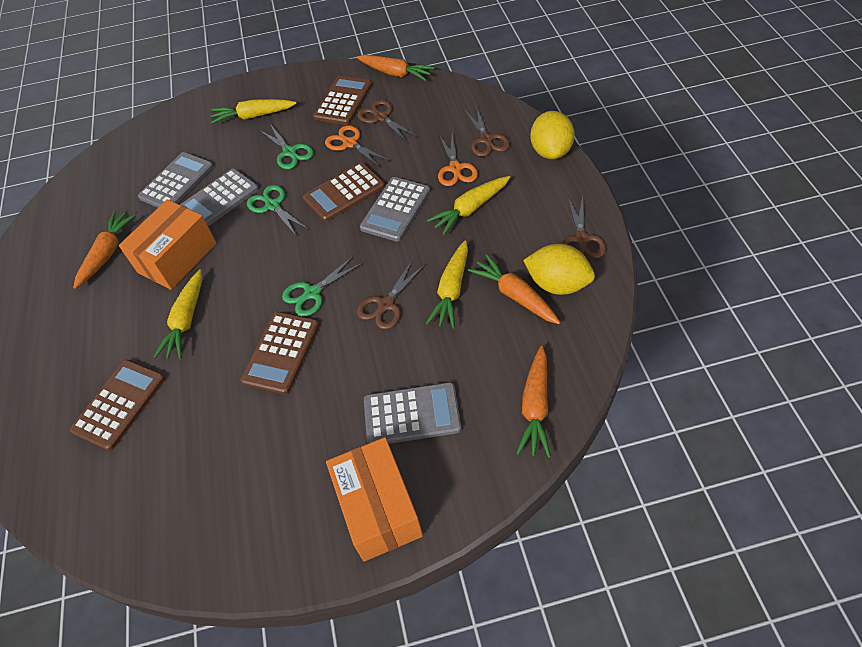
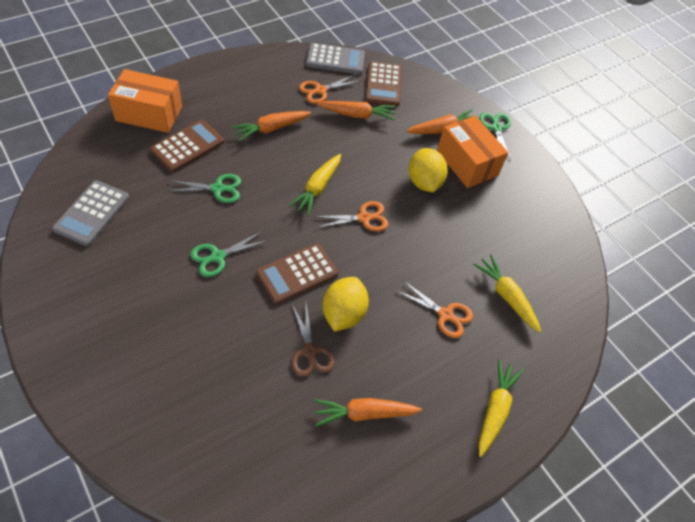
brown calculator: 4 -> 3
brown scissors: 4 -> 1
grey calculator: 4 -> 2
orange scissors: 2 -> 3
yellow carrot: 4 -> 3

